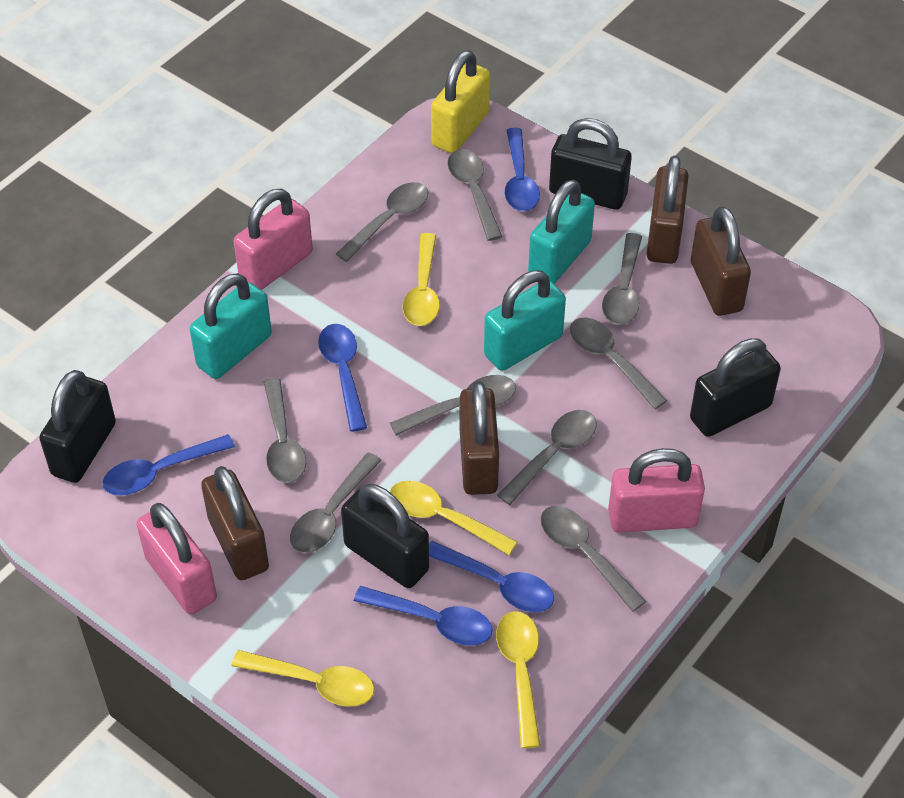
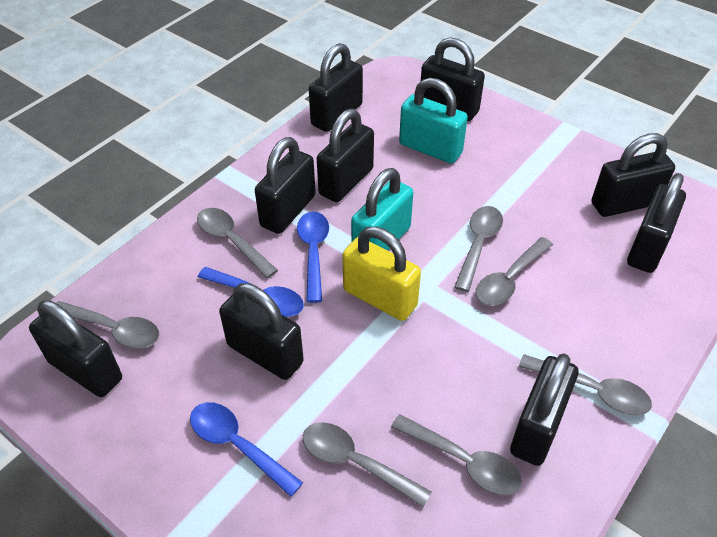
black padlock: 4 -> 9
blue spoon: 5 -> 3
brown padlock: 4 -> 0
grey spoon: 9 -> 7
pink padlock: 3 -> 0
turquoise padlock: 3 -> 2
yellow spoon: 4 -> 0

